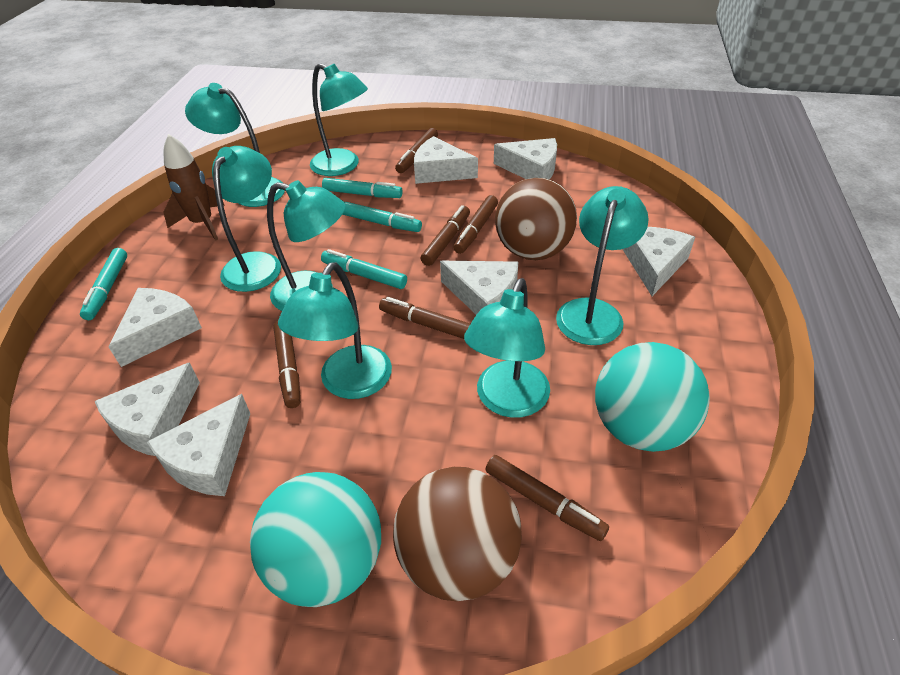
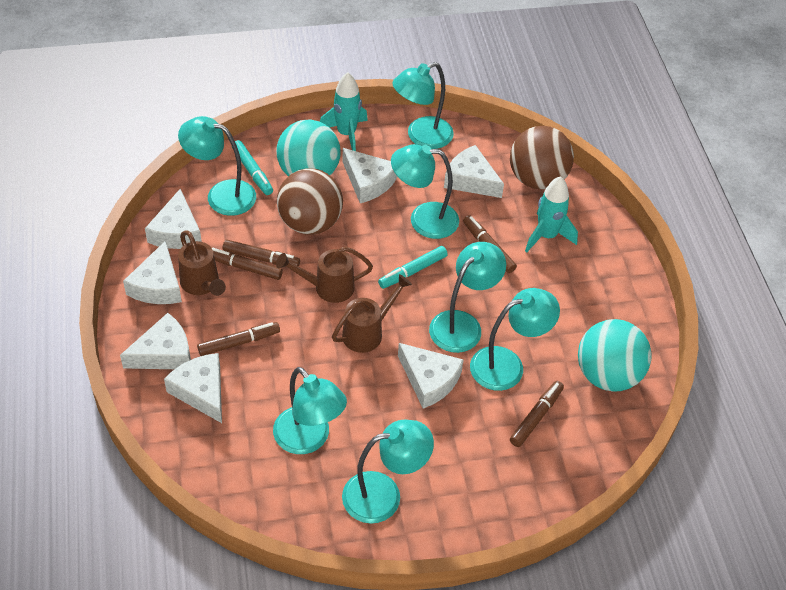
brown marker: 6 -> 5
brown rocket: 1 -> 0
brown watering can: 0 -> 3
turquoise marker: 4 -> 2
turquoise rocket: 0 -> 2

